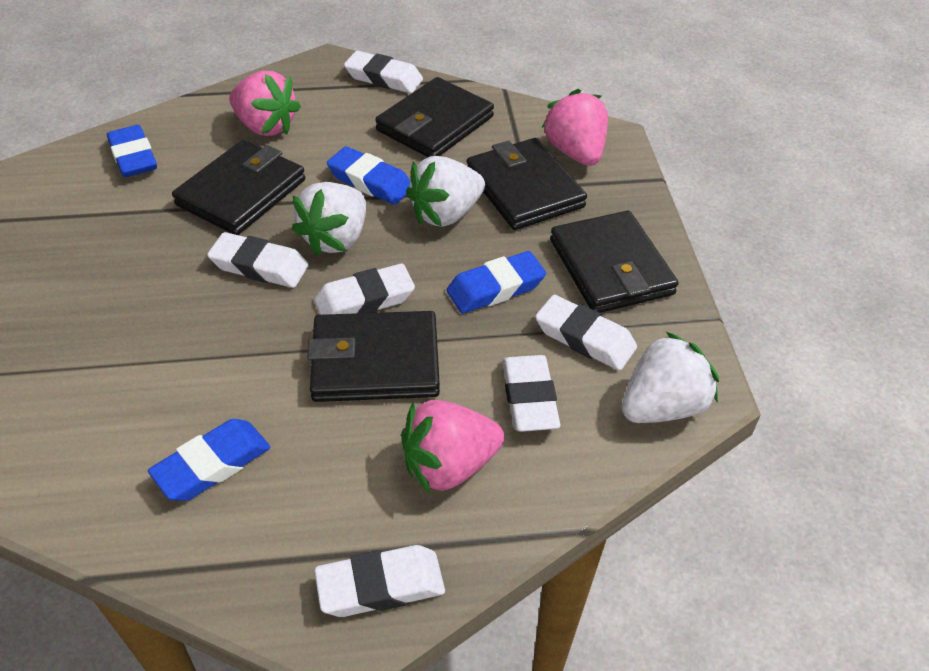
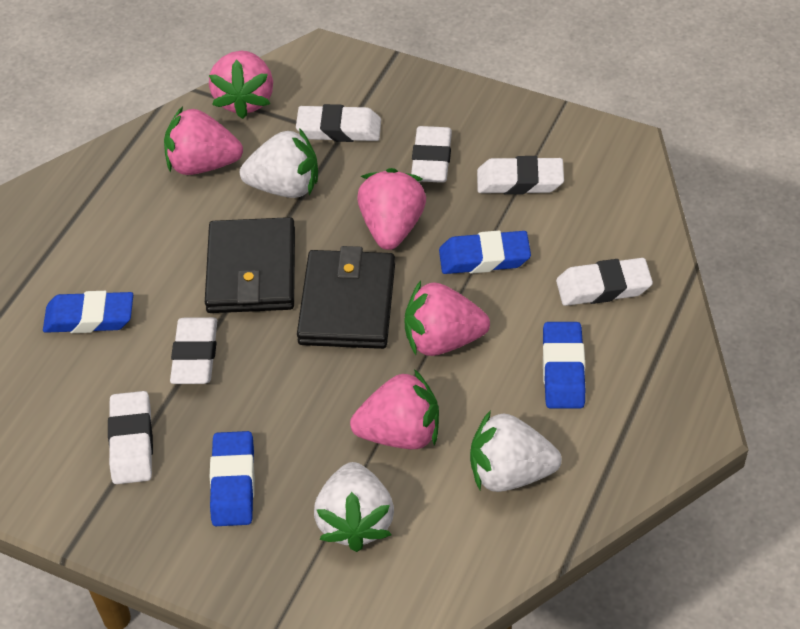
black wallet: 5 -> 2
pink strawberry: 3 -> 5

